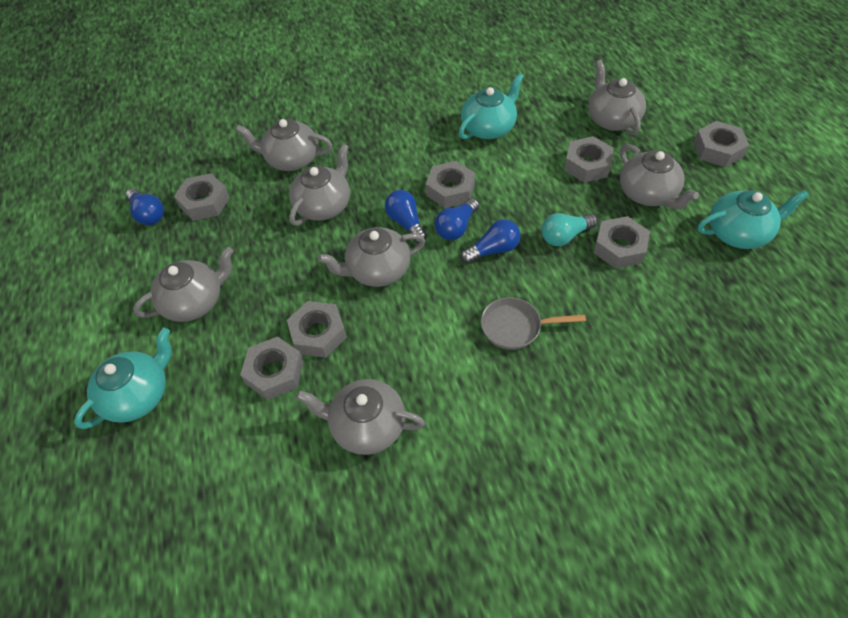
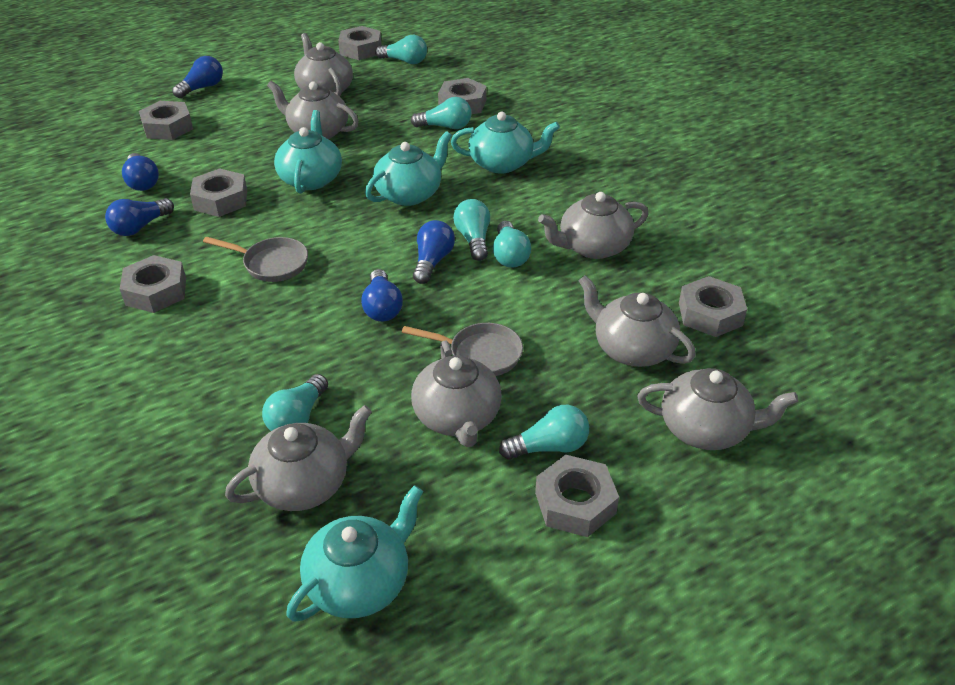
blue light bulb: 4 -> 5
grey pan: 1 -> 2
turquoise light bulb: 1 -> 6
turquoise teapot: 3 -> 4

